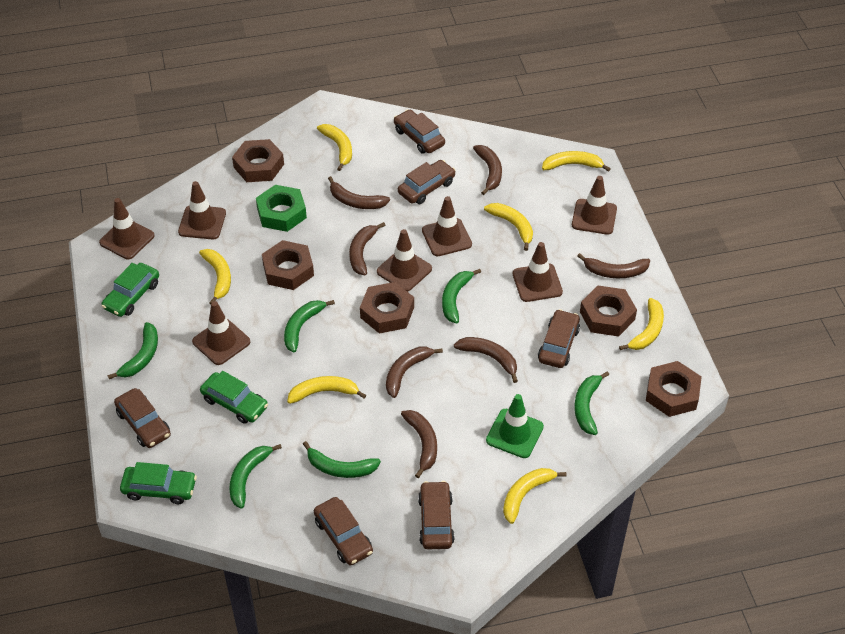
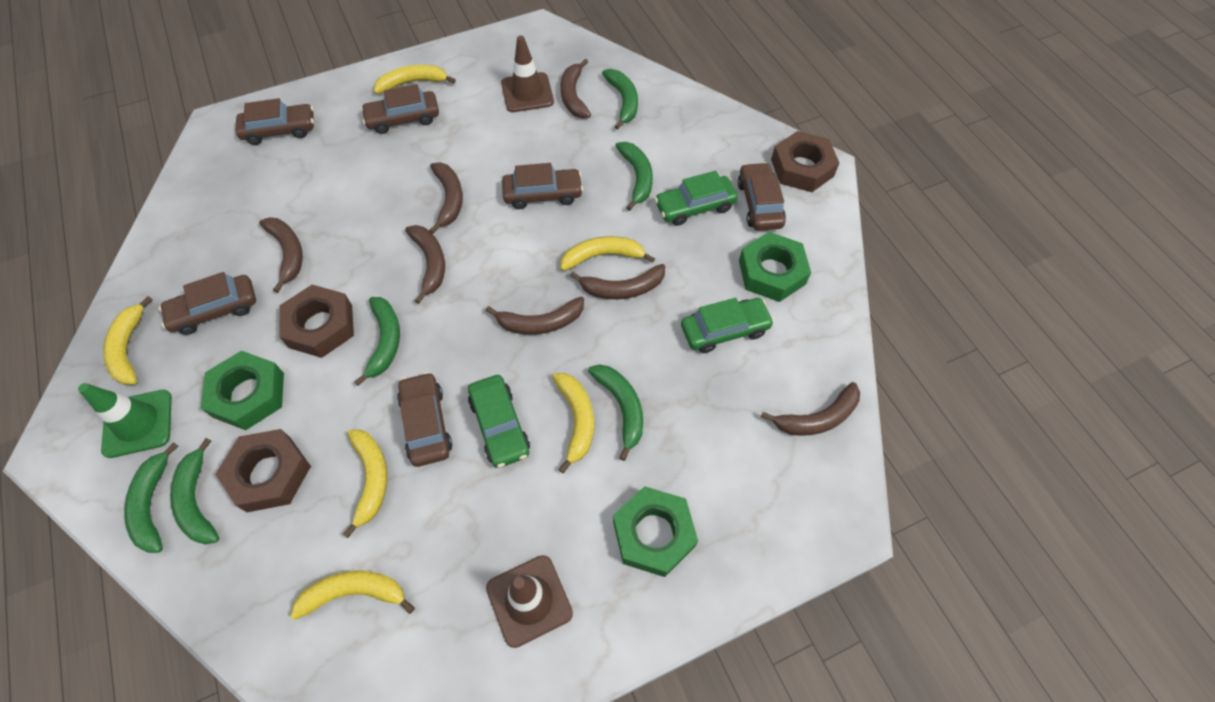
brown nut: 5 -> 3
brown traffic cone: 7 -> 2
green nut: 1 -> 3
yellow banana: 7 -> 6

